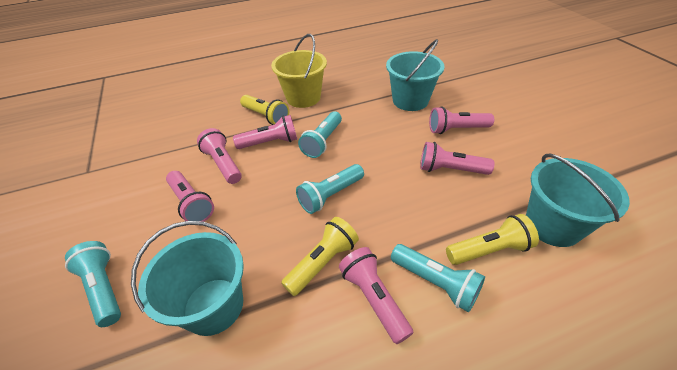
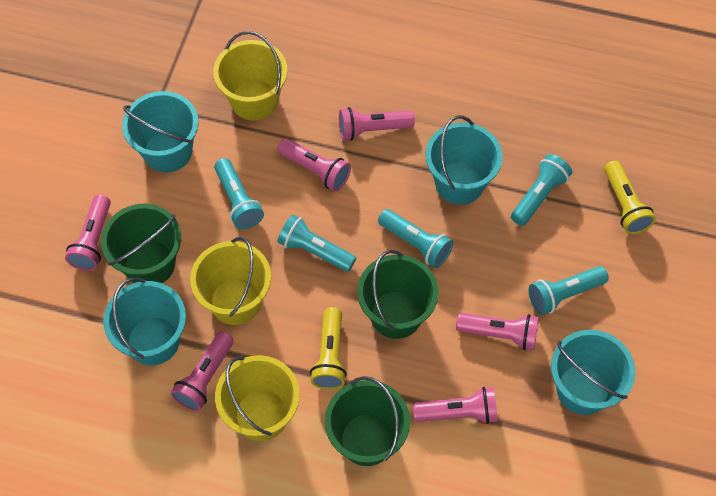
green bucket: 0 -> 3
turquoise bucket: 3 -> 4
turquoise flashlight: 4 -> 5
yellow bucket: 1 -> 3
yellow flashlight: 3 -> 2

